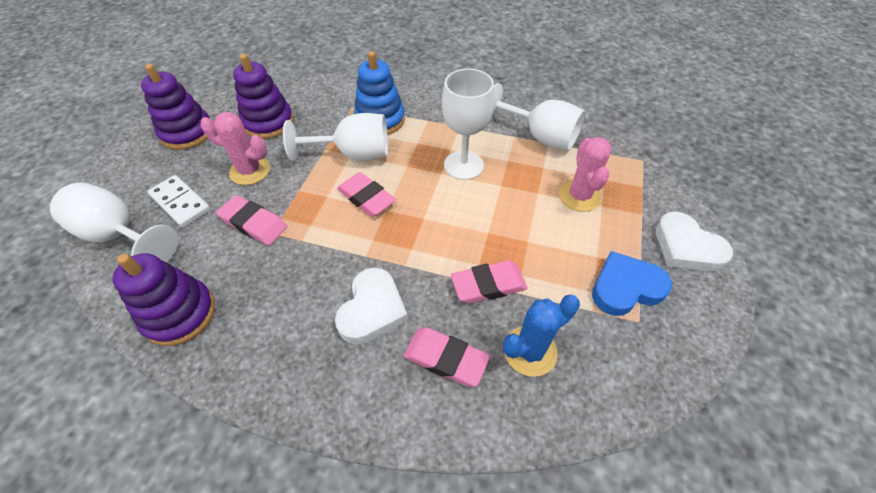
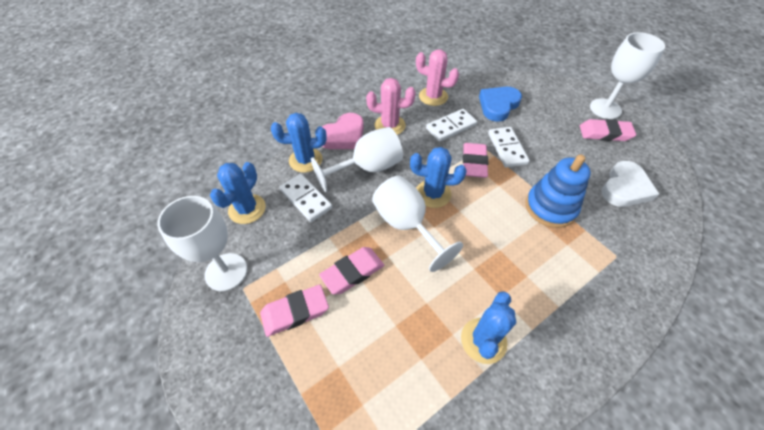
blue cactus: 1 -> 4
pink heart: 0 -> 1
purple stacking toy: 3 -> 0
white domino: 1 -> 3
white heart: 2 -> 1

